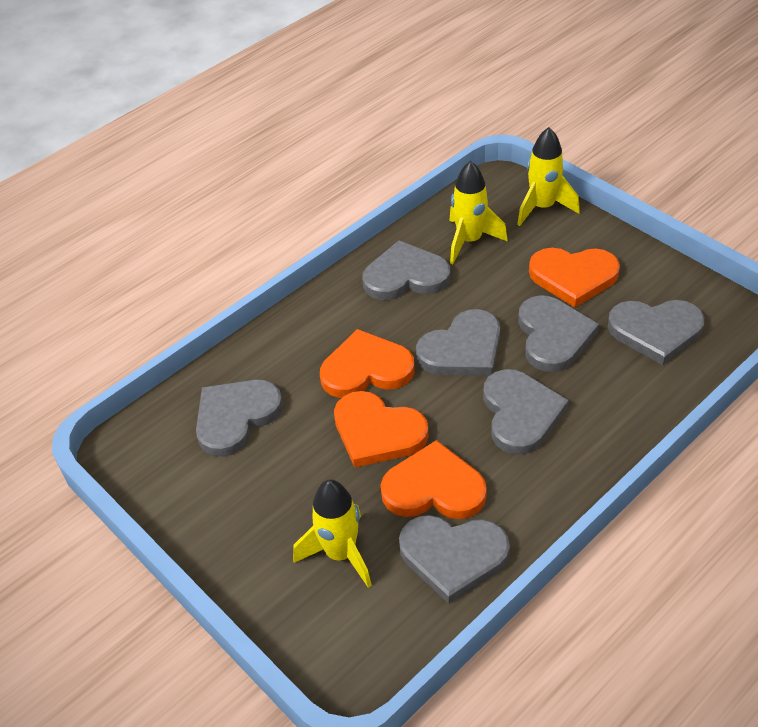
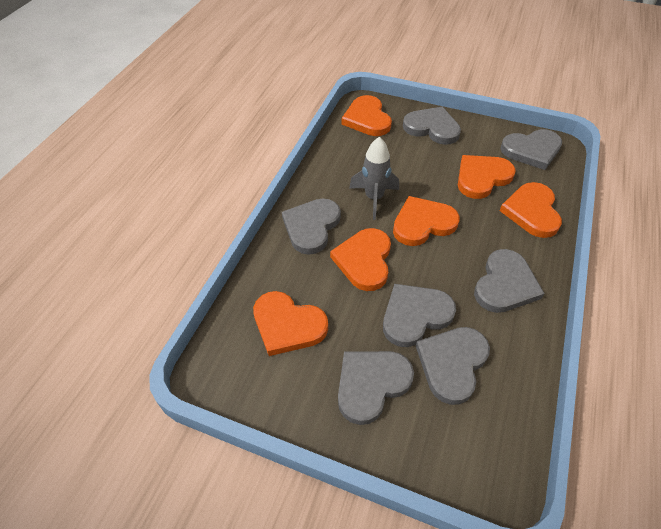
grey rocket: 0 -> 1
orange heart: 4 -> 6
yellow rocket: 3 -> 0

